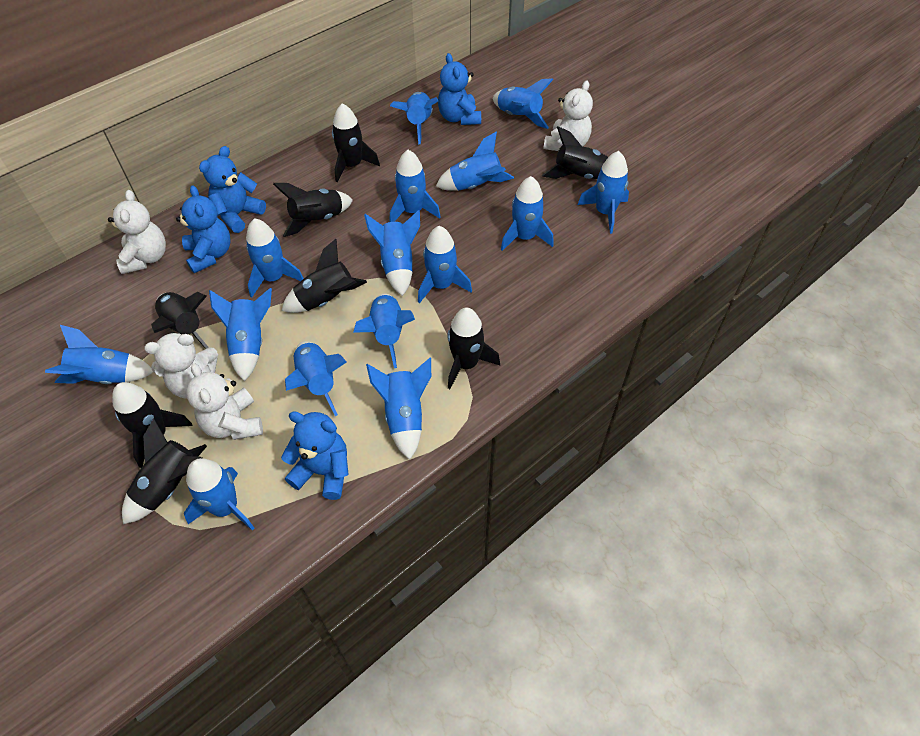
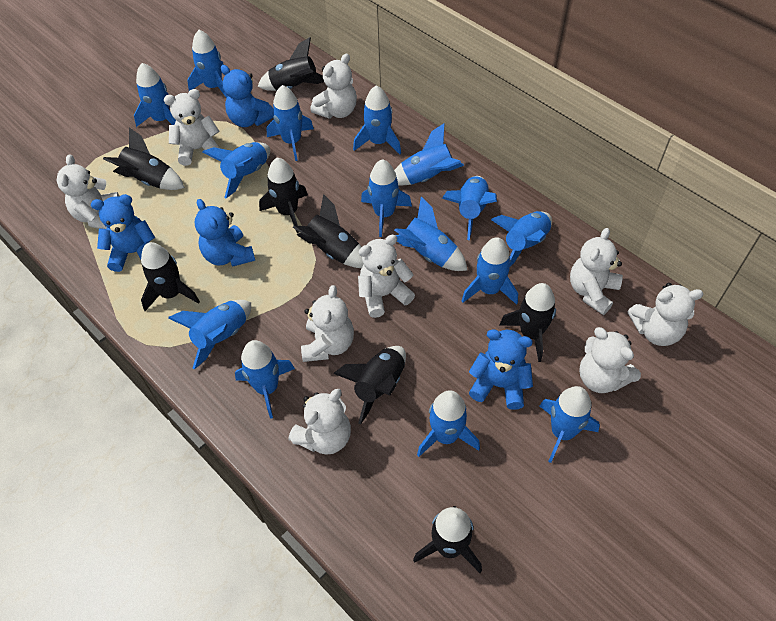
white teddy bear: 4 -> 9

